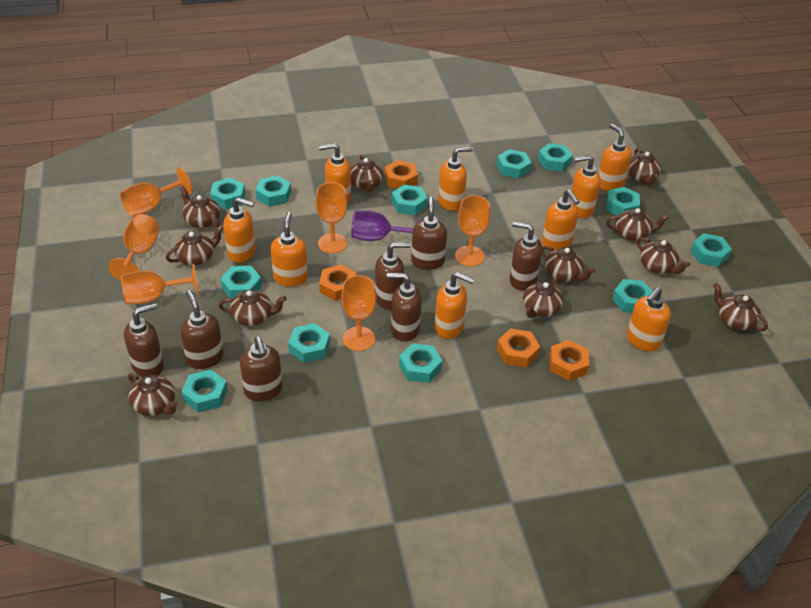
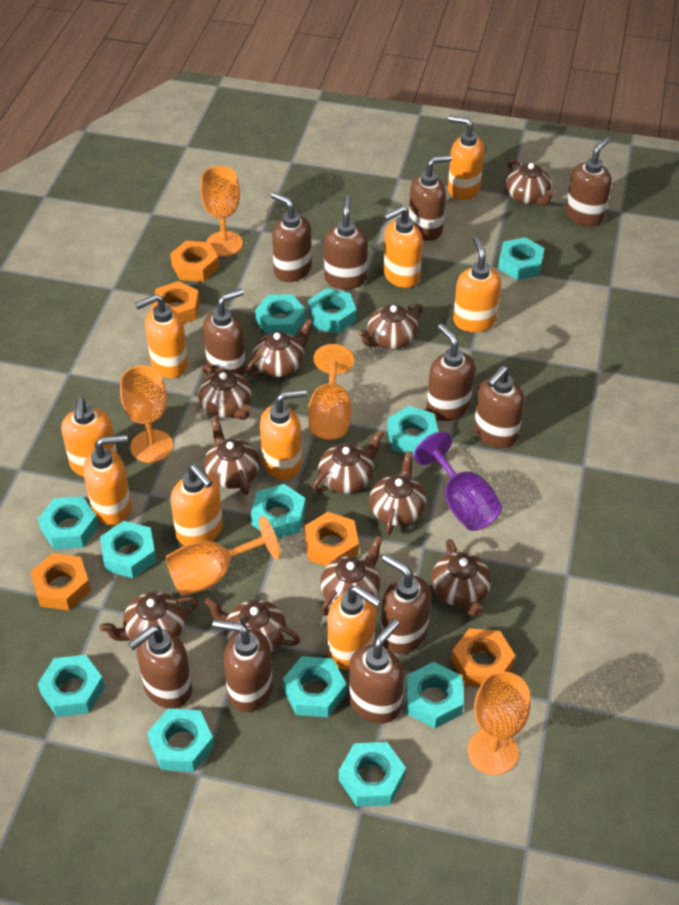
brown soap dispenser: 7 -> 11
orange goblet: 6 -> 5
orange nut: 4 -> 5

